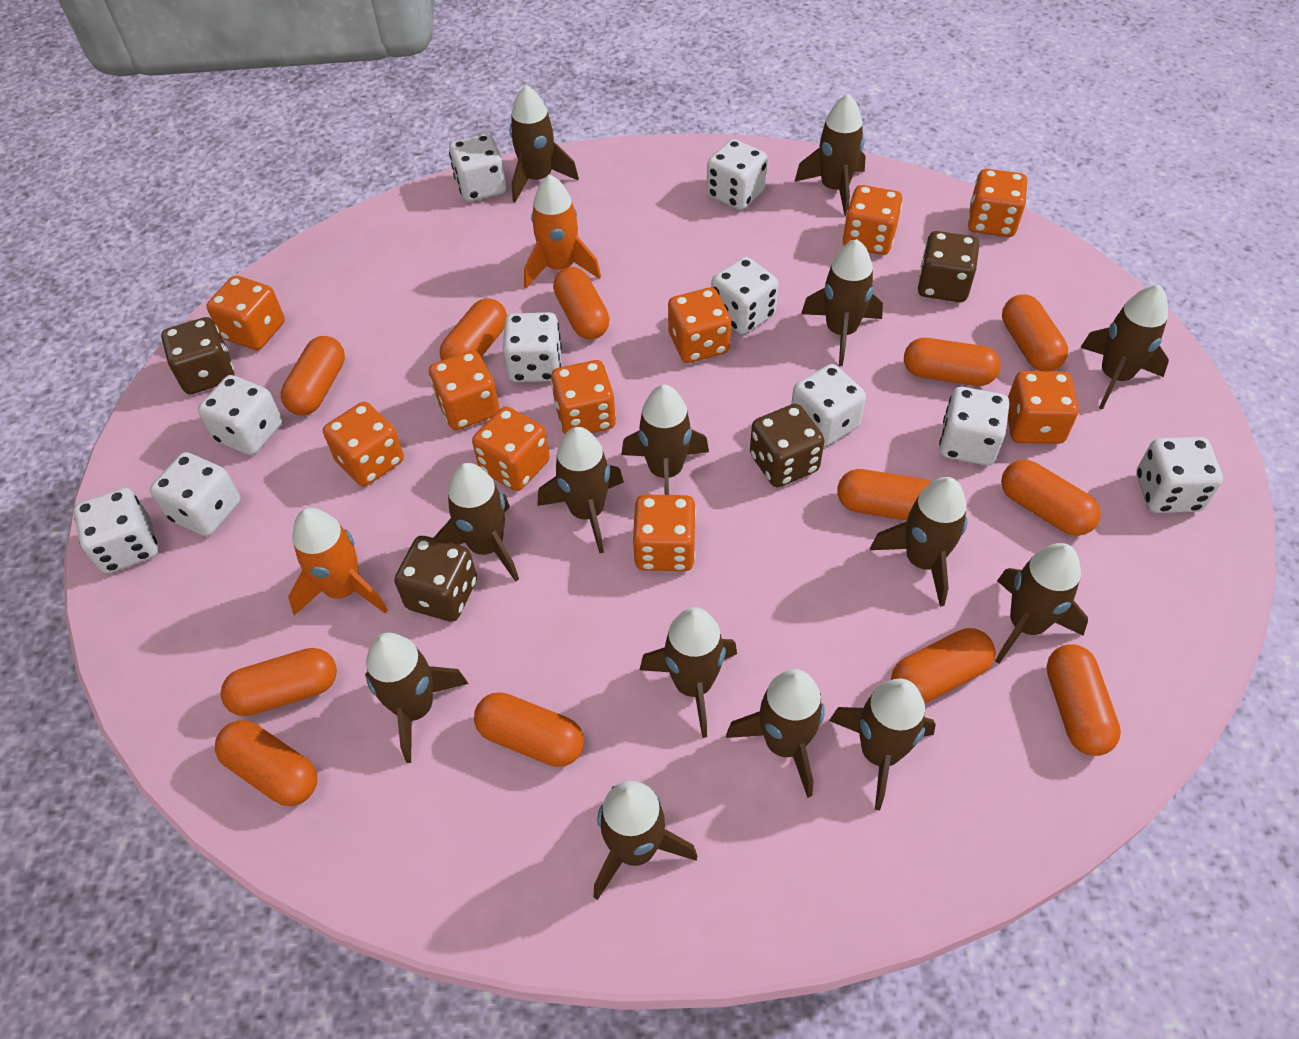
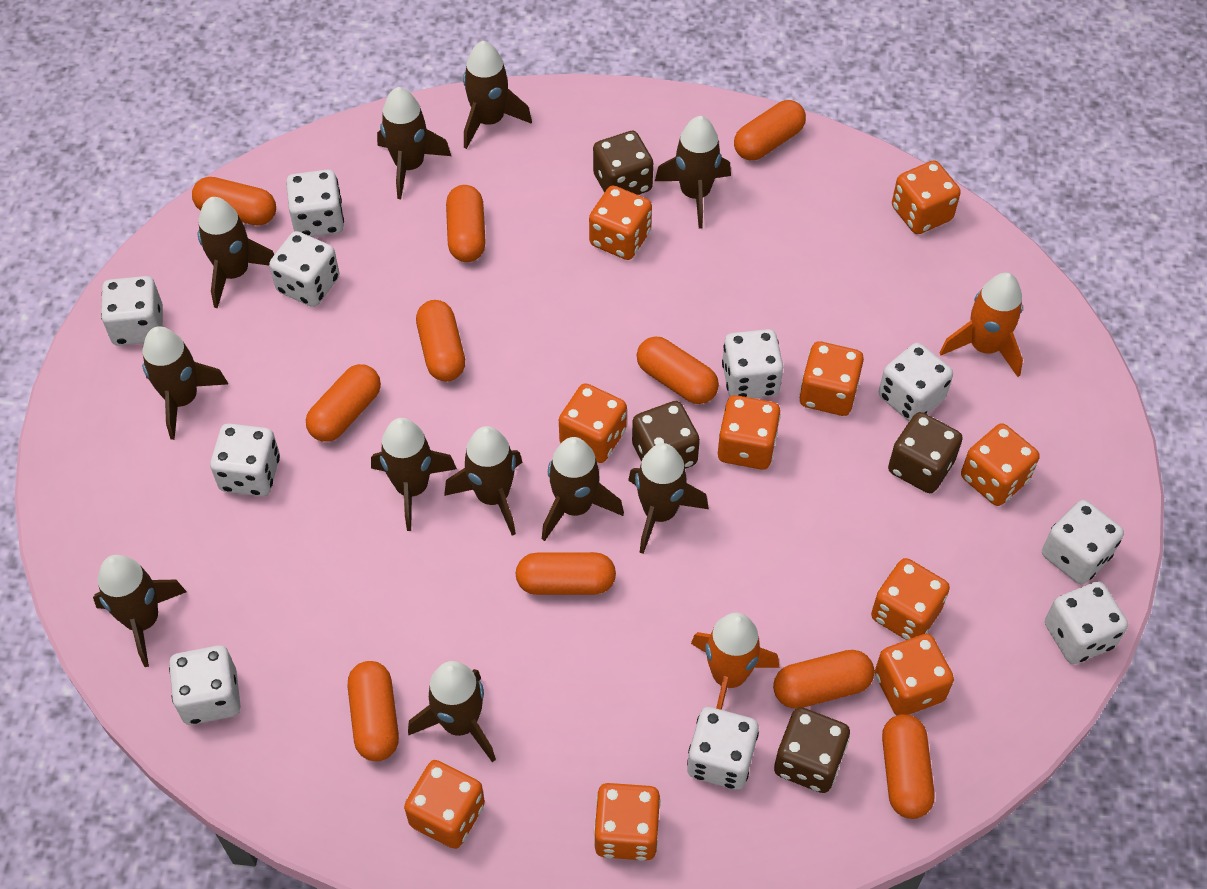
brown rocket: 14 -> 11
orange capsule: 12 -> 10

